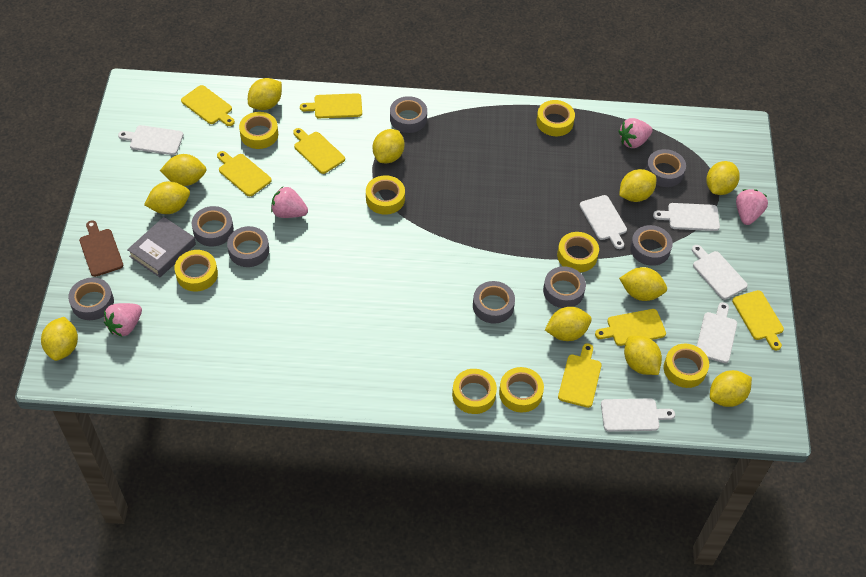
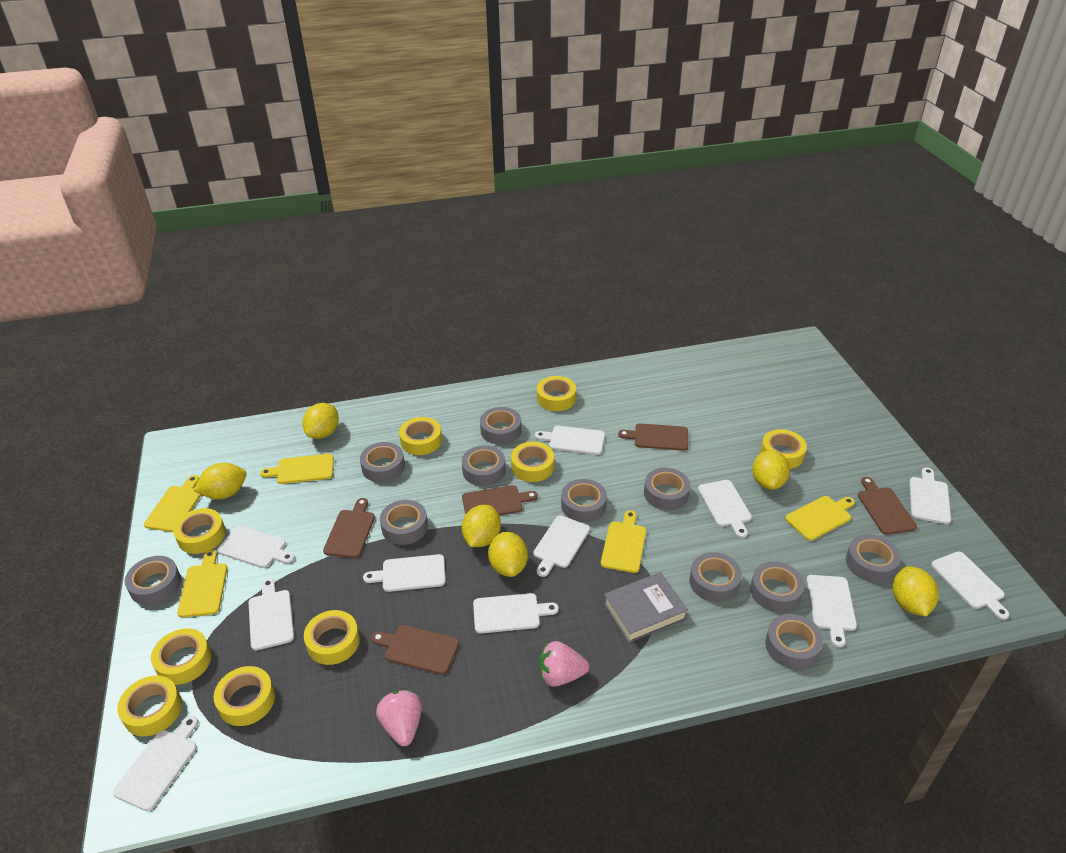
brown cutting board: 1 -> 5
grey tape: 8 -> 11
pink strawberry: 4 -> 2
white cutting board: 6 -> 11
yellow cutting board: 7 -> 5
yellow lemon: 11 -> 6
yellow tape: 8 -> 9

